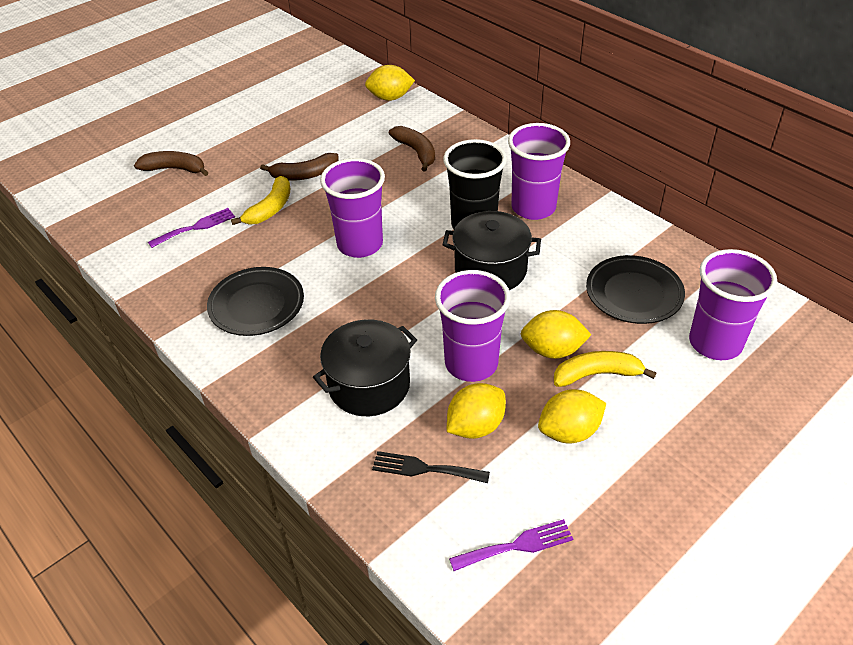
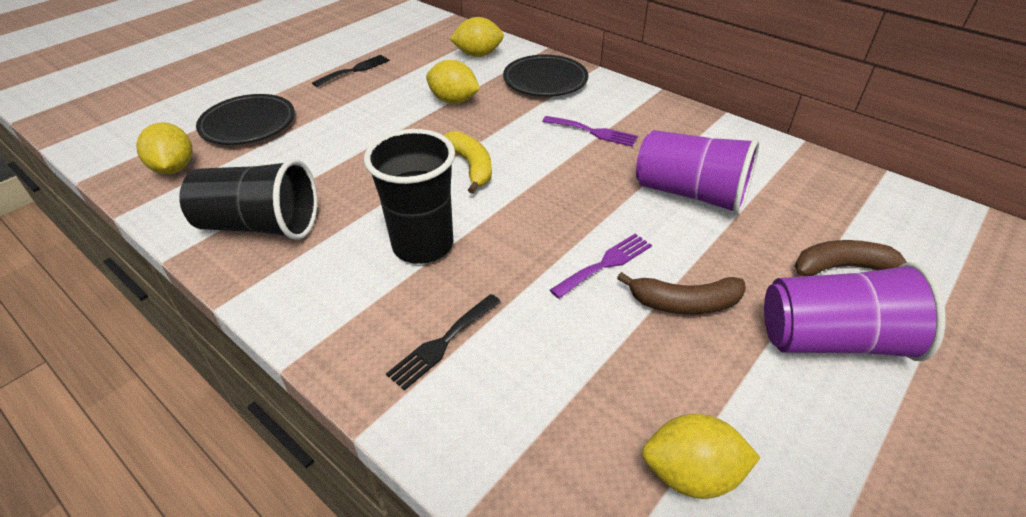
black cup: 1 -> 2
black fork: 1 -> 2
black pot: 2 -> 0
brown banana: 3 -> 2
purple cup: 4 -> 2
yellow banana: 2 -> 1

